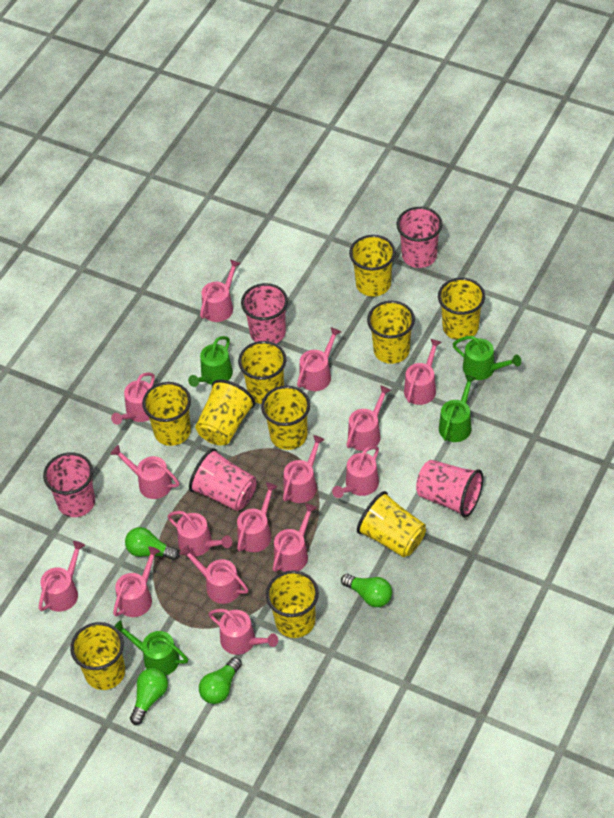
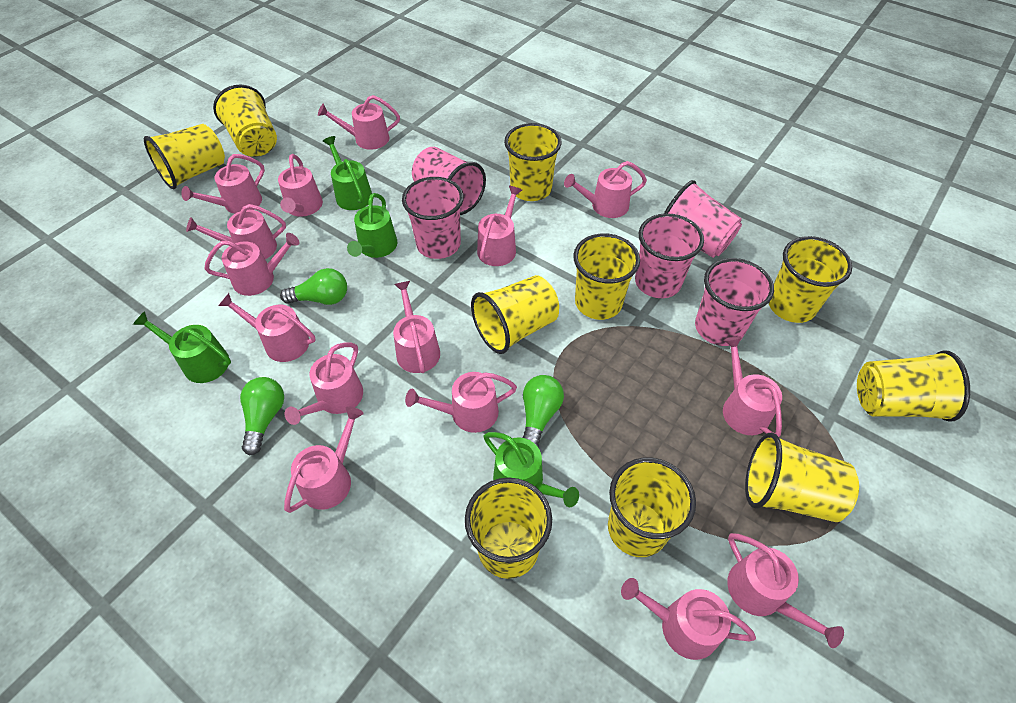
green light bulb: 4 -> 3

